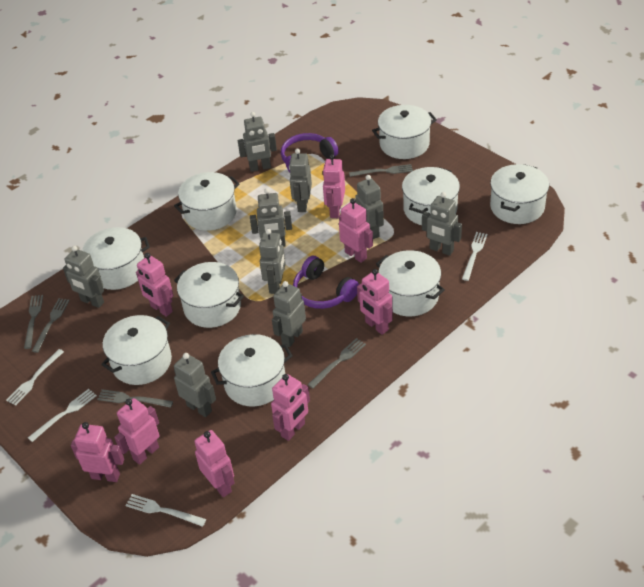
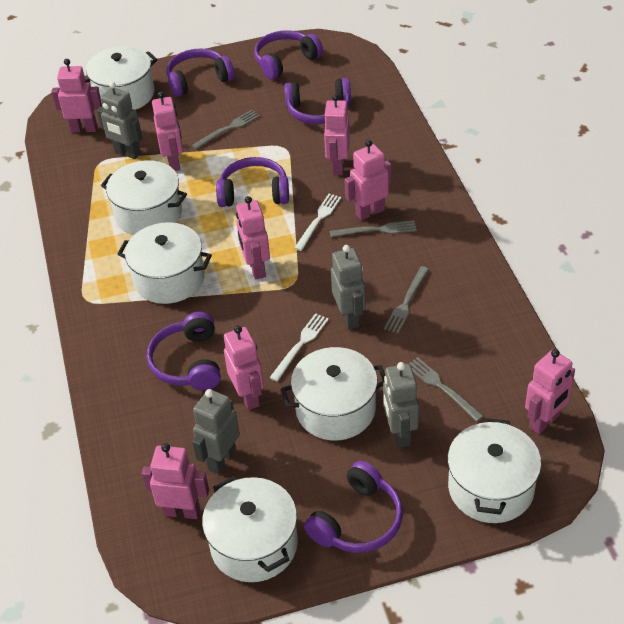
grey fork: 5 -> 4
grey robot: 9 -> 4
purple headphones: 2 -> 6
white fork: 4 -> 2
white pot: 9 -> 6

